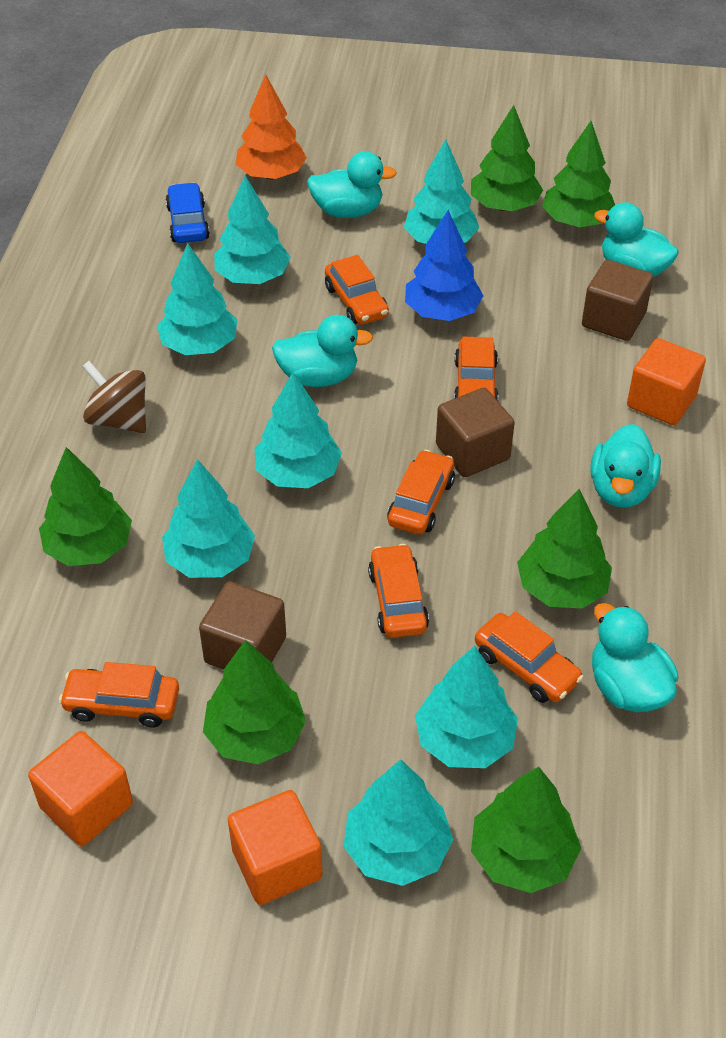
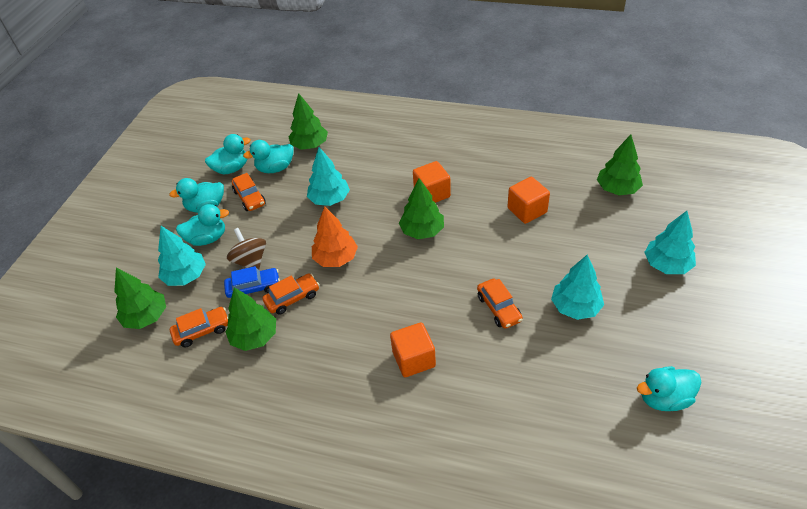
blue tree: 1 -> 0
brown cube: 3 -> 0
green tree: 6 -> 5
orange car: 6 -> 4
turquoise tree: 7 -> 4

